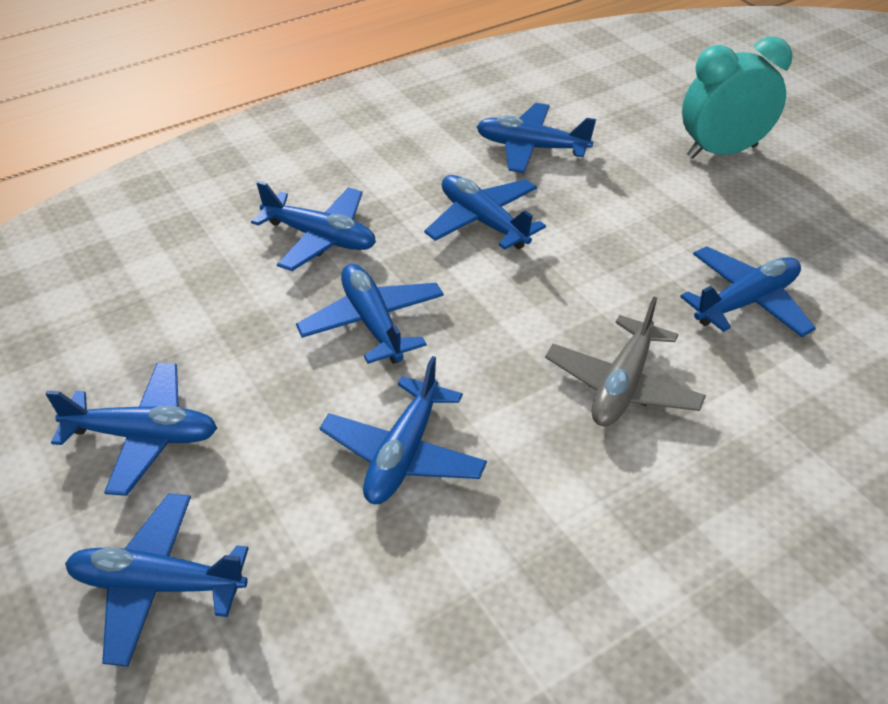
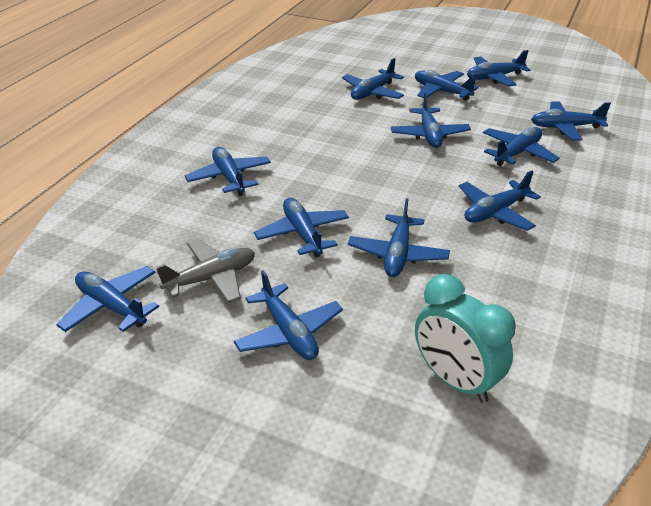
blue plane: 8 -> 12

